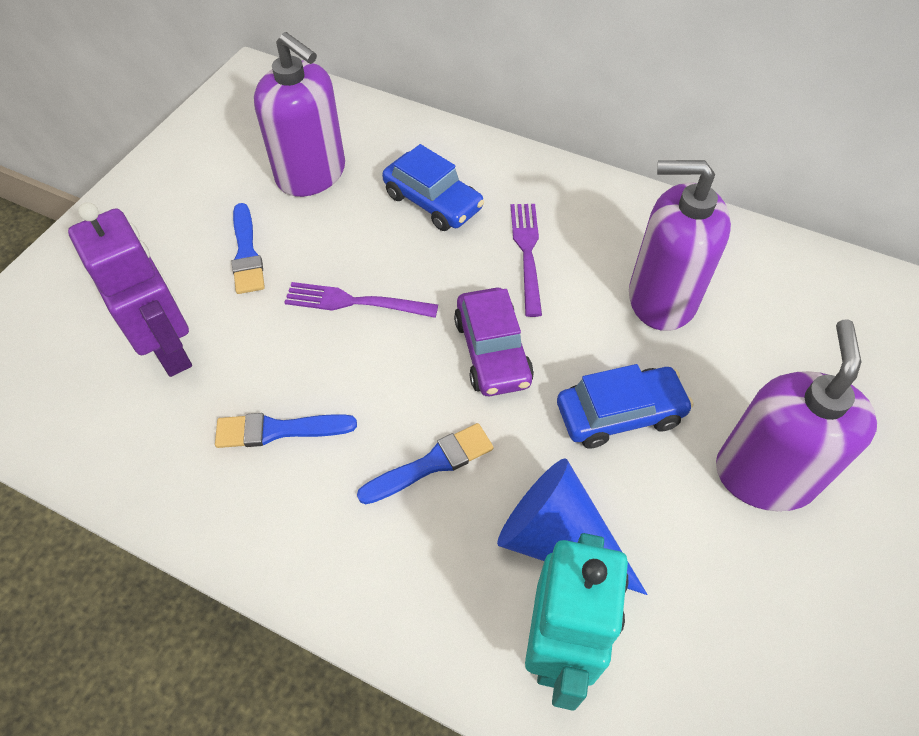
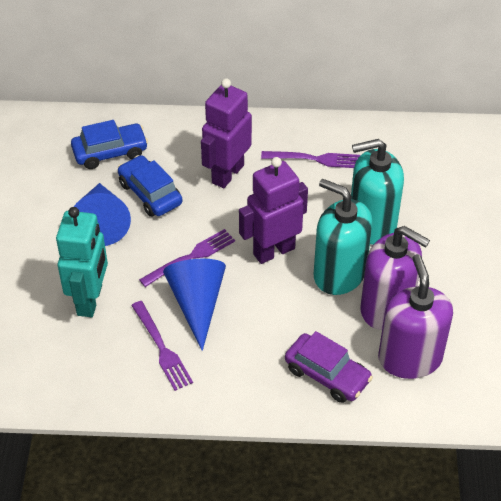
blue brush: 3 -> 0
blue cone: 1 -> 2
purple fork: 2 -> 3
purple robot: 1 -> 2
purple soap dispenser: 3 -> 2
turquoise soap dispenser: 0 -> 2

